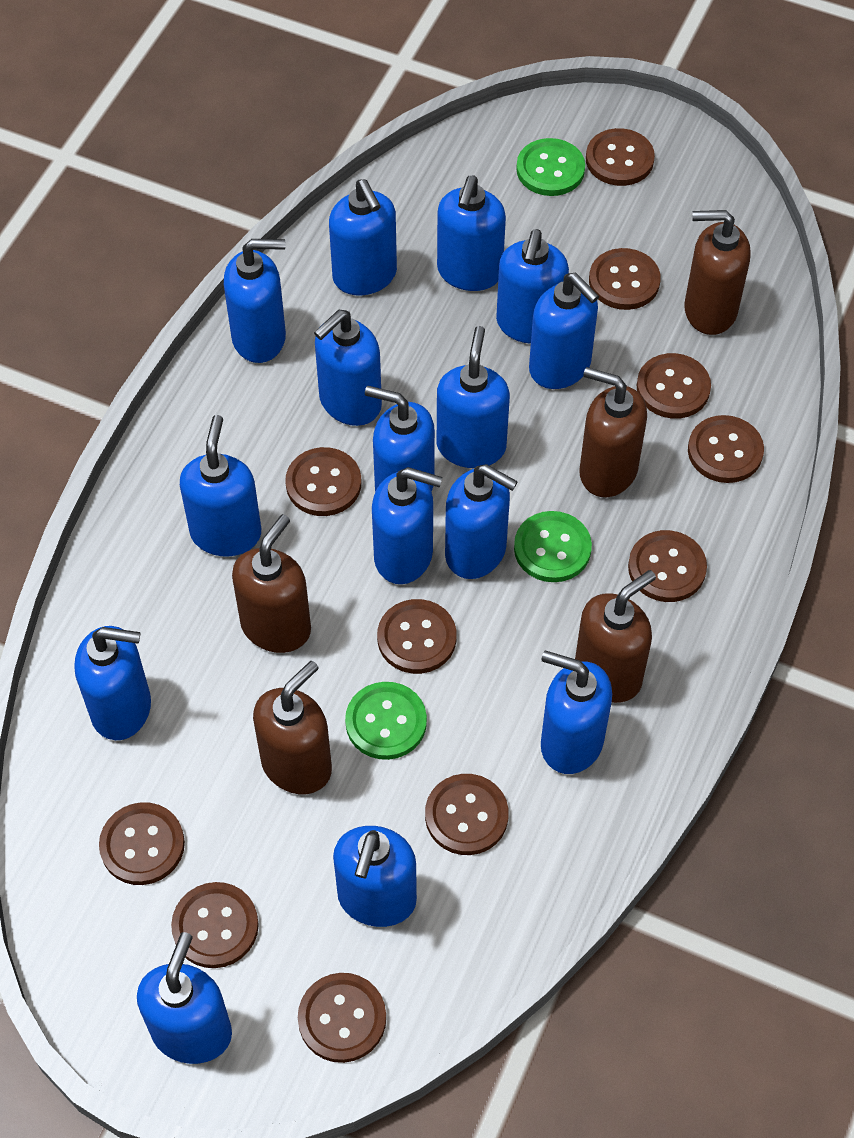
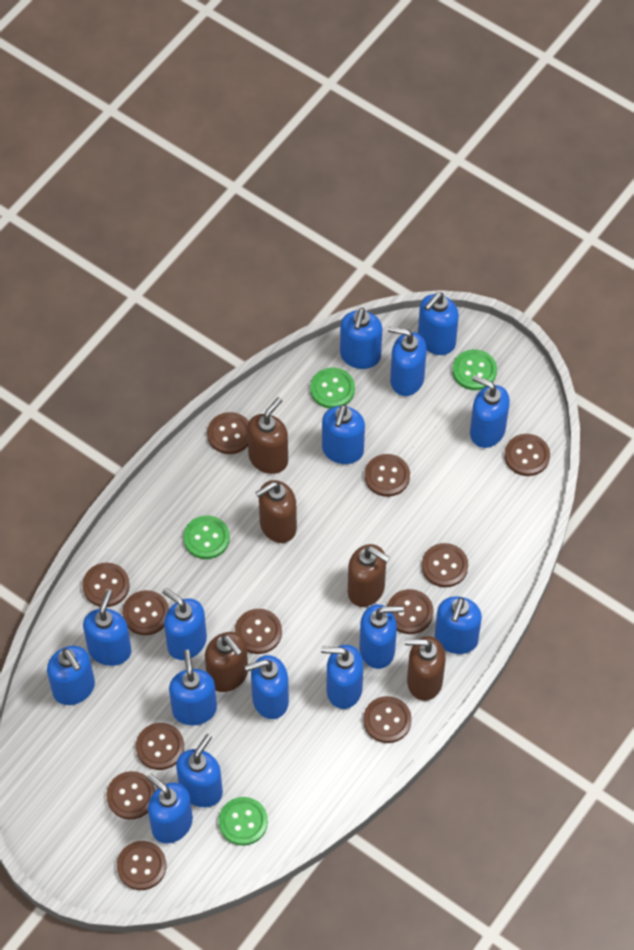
brown button: 11 -> 12
green button: 3 -> 4

